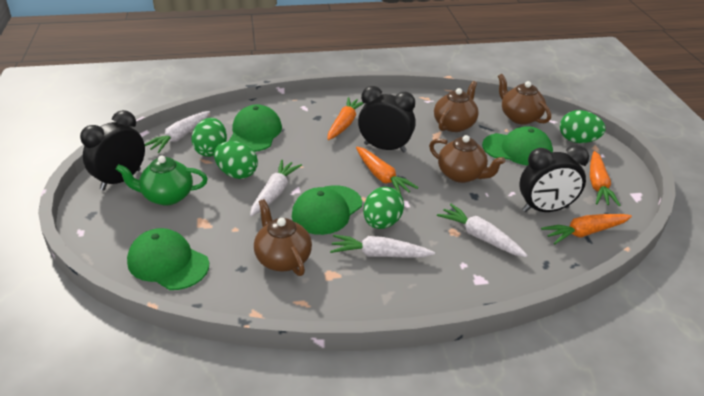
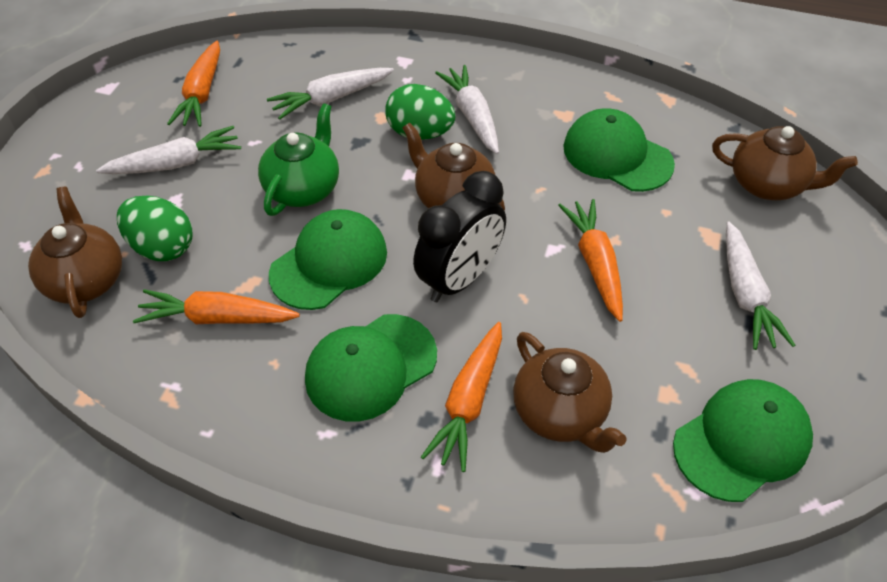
black clock: 3 -> 1
green egg: 4 -> 2

